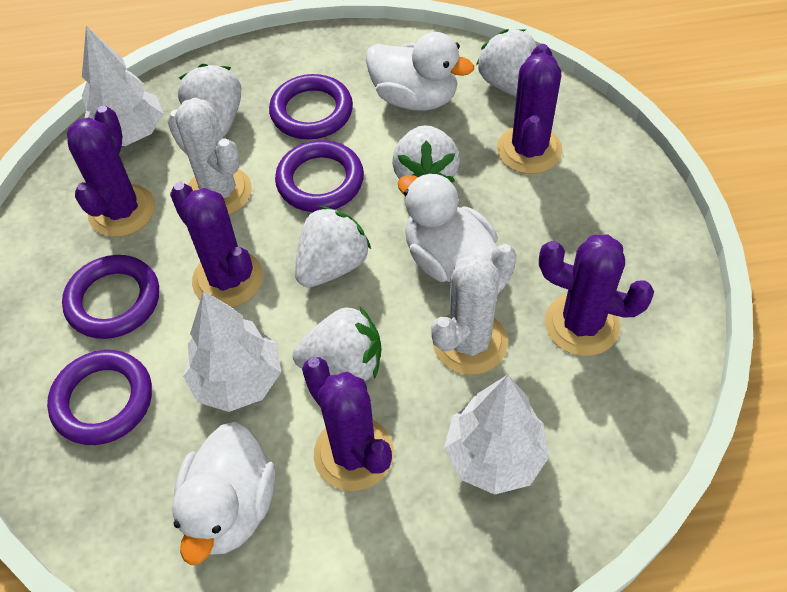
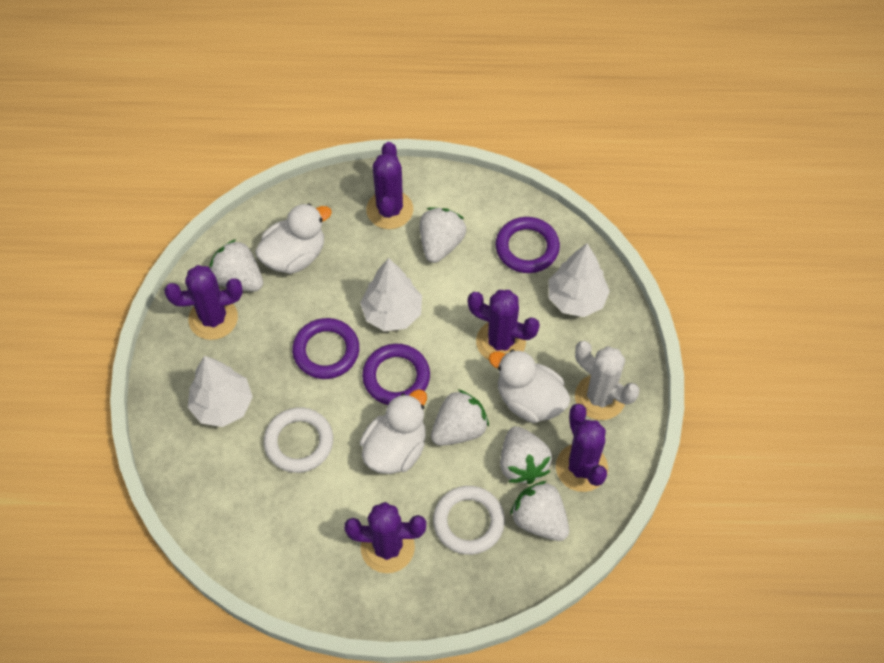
purple ring: 4 -> 3
white cactus: 2 -> 1
white ring: 0 -> 2

